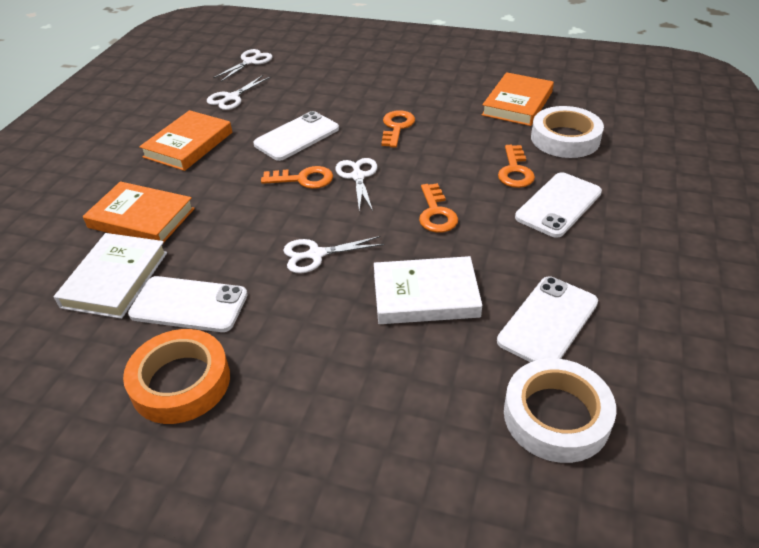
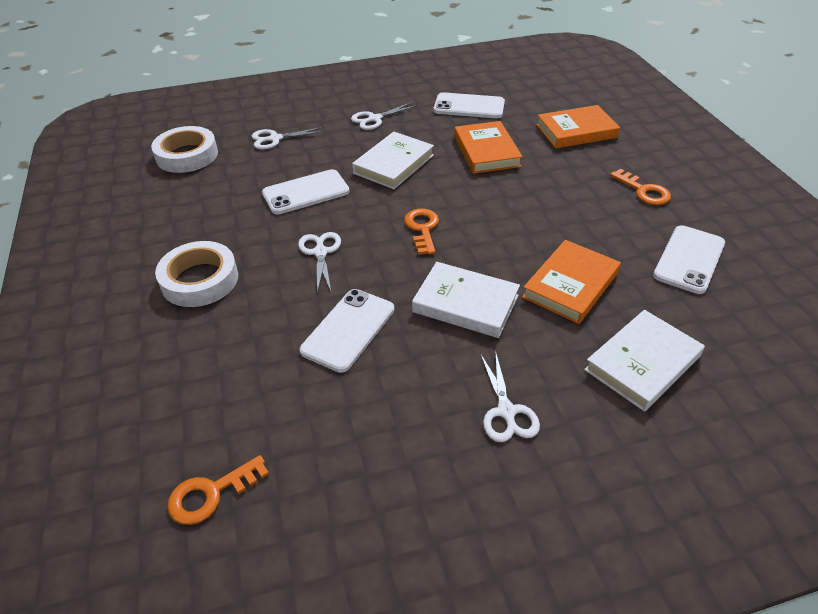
orange key: 4 -> 3
orange tape: 1 -> 0
white book: 2 -> 3

